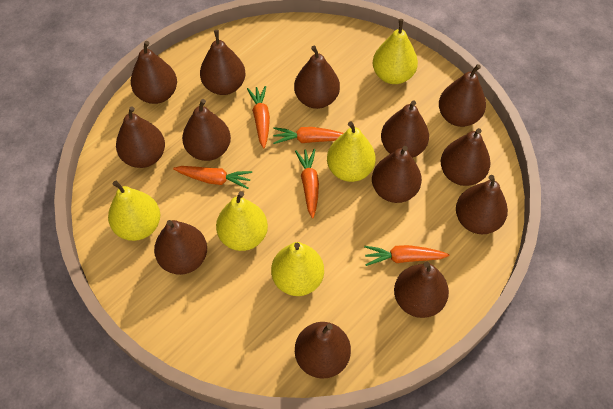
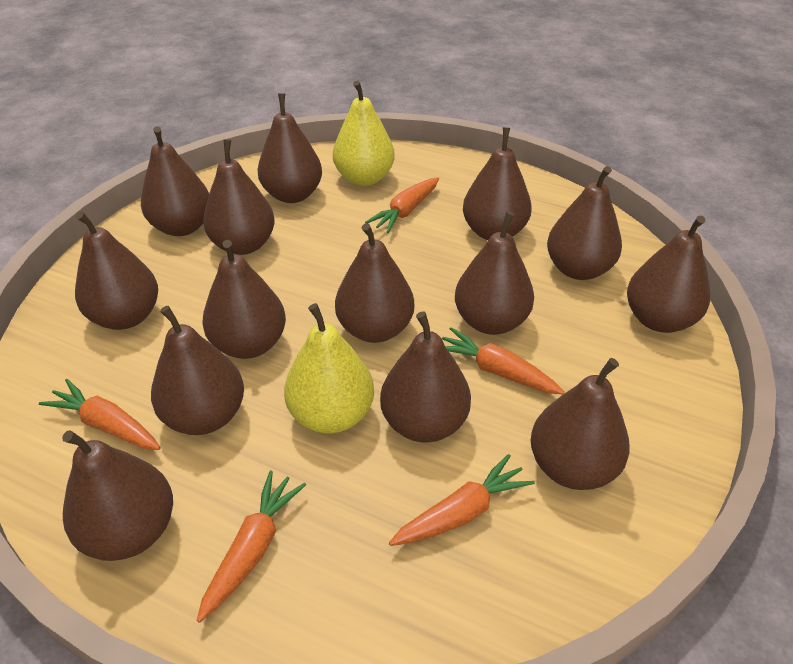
brown pear: 13 -> 14
yellow pear: 5 -> 2

